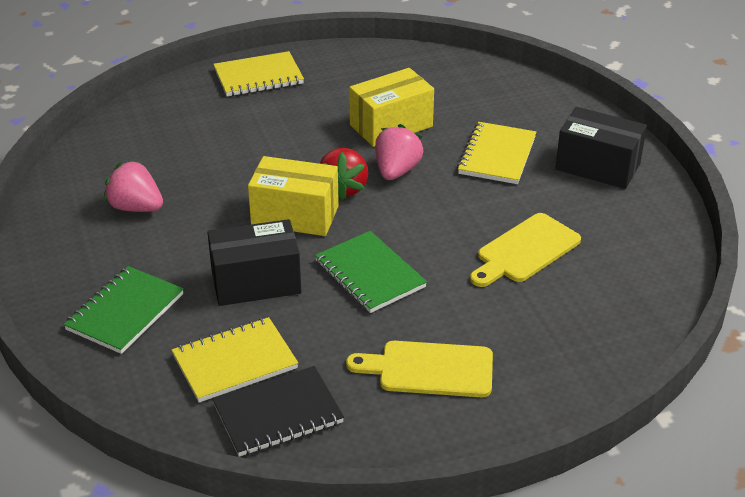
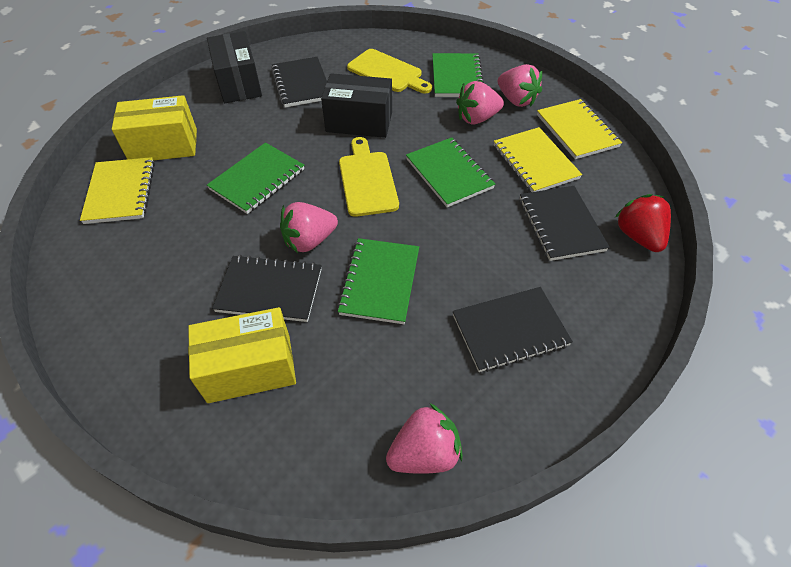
black notebook: 1 -> 4
green notebook: 2 -> 4
pink strawberry: 2 -> 4

